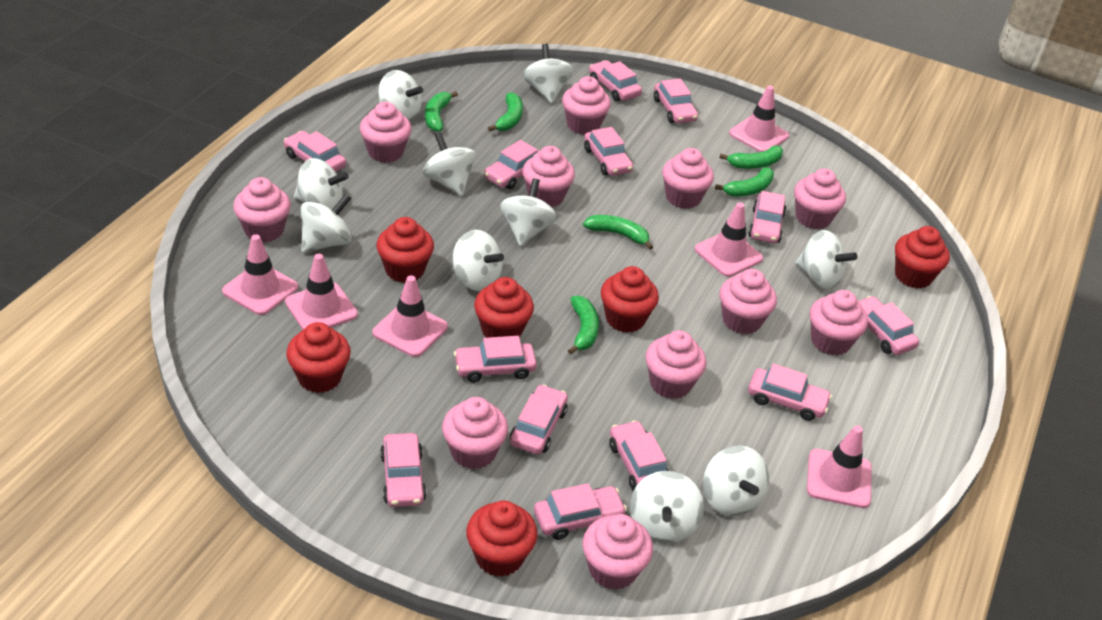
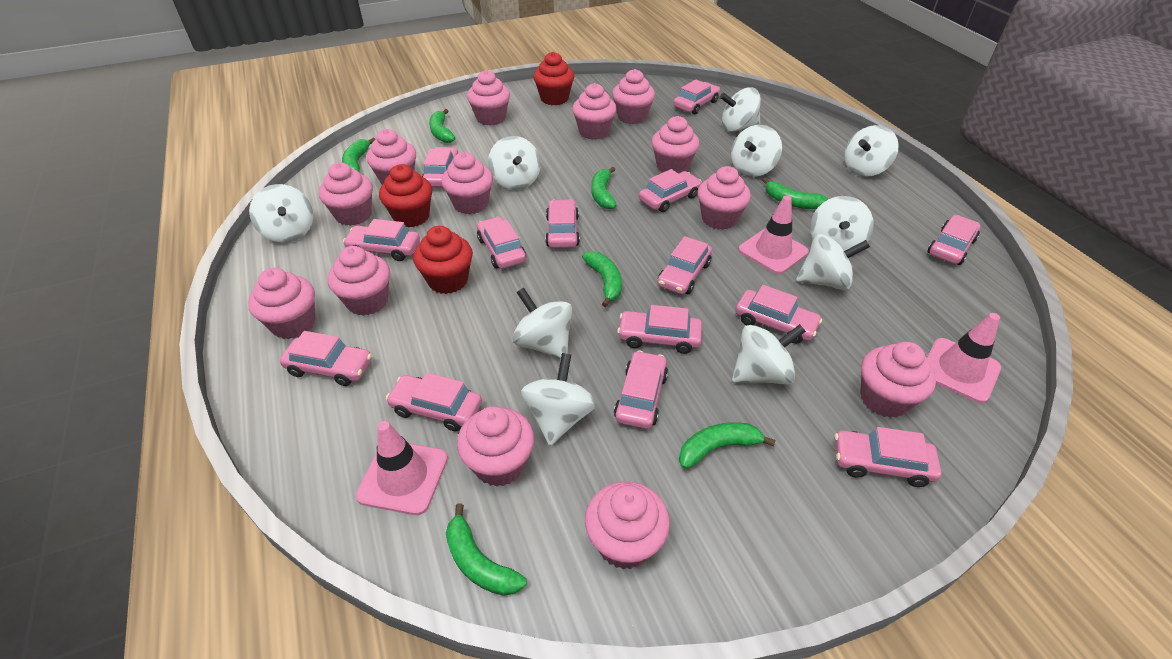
green banana: 6 -> 7
pink car: 13 -> 14
pink cupcake: 11 -> 13
pink traffic cone: 6 -> 3
red cupcake: 6 -> 3

